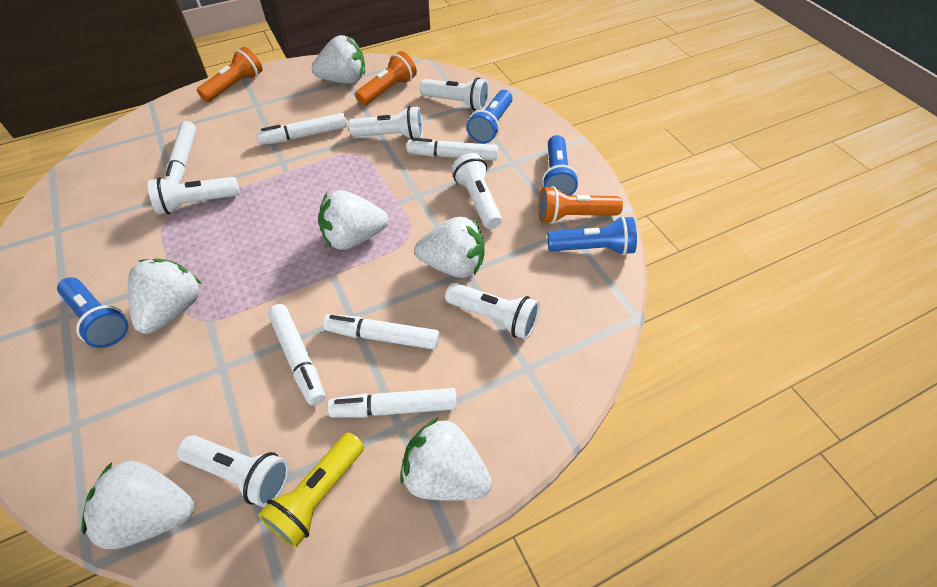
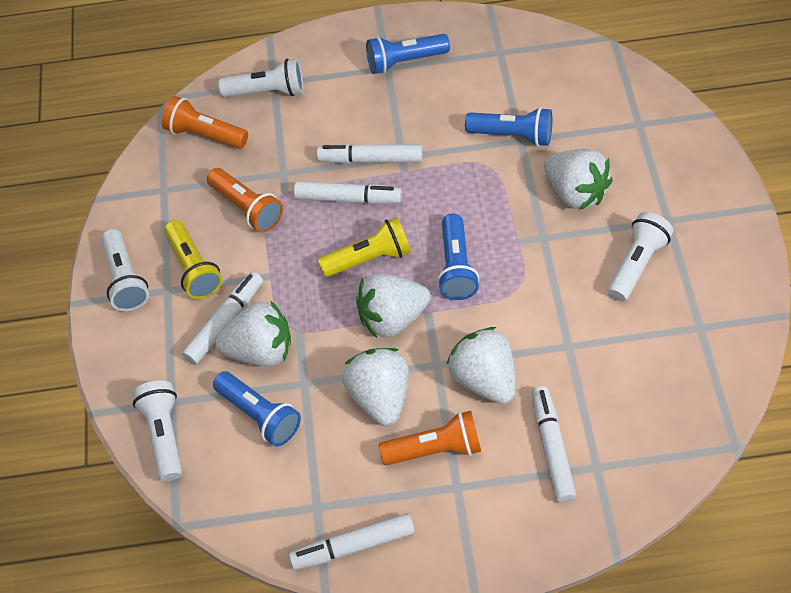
white flashlight: 6 -> 4
white marker: 6 -> 5
white strawberry: 6 -> 5
yellow flashlight: 1 -> 2

